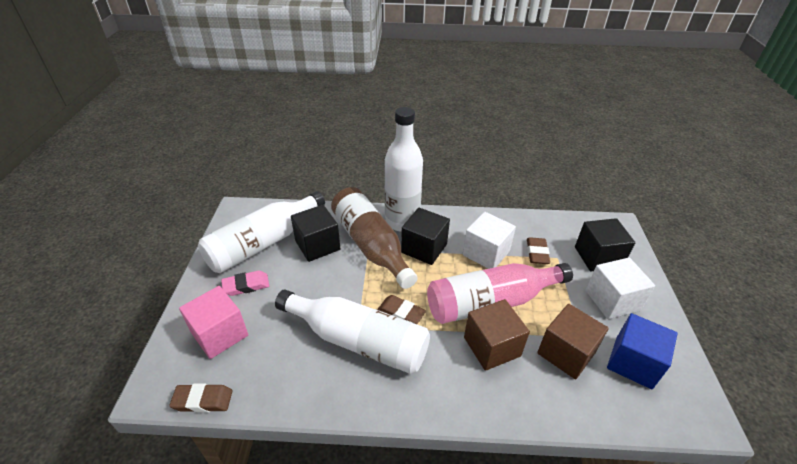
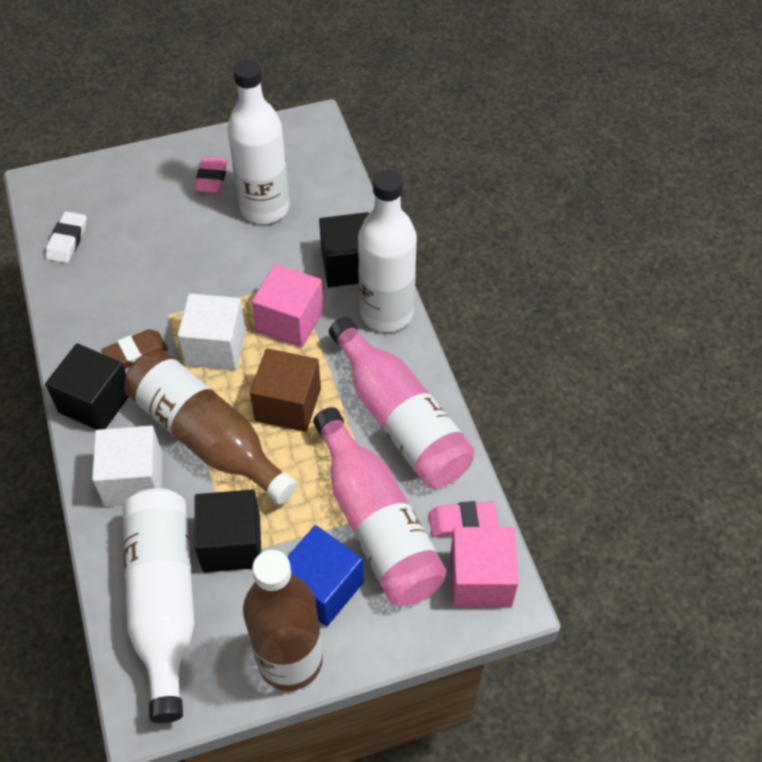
brown bottle: 1 -> 2
brown cube: 2 -> 1
brown eraser: 3 -> 1
pink bottle: 1 -> 2
pink cube: 1 -> 2
pink eraser: 1 -> 2
white eraser: 0 -> 1

